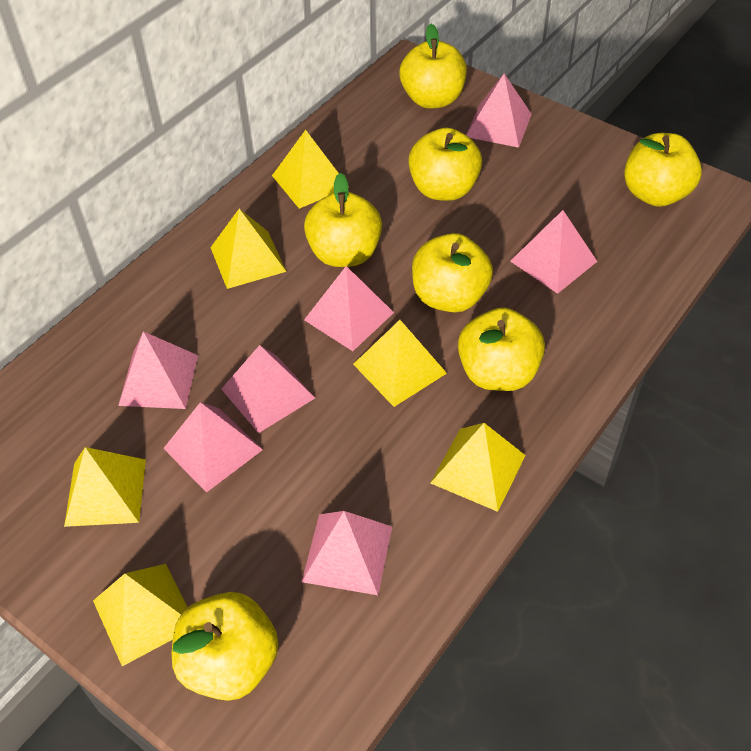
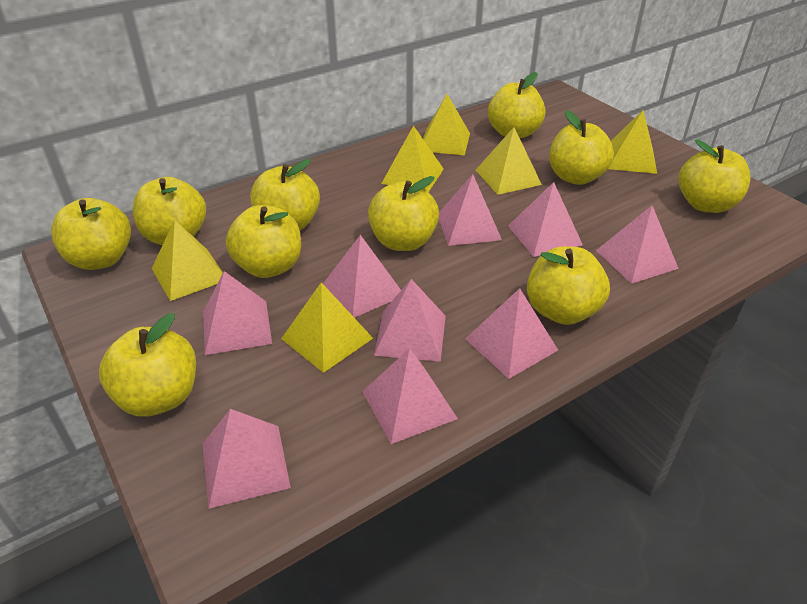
pink pyramid: 7 -> 9
yellow apple: 7 -> 10

